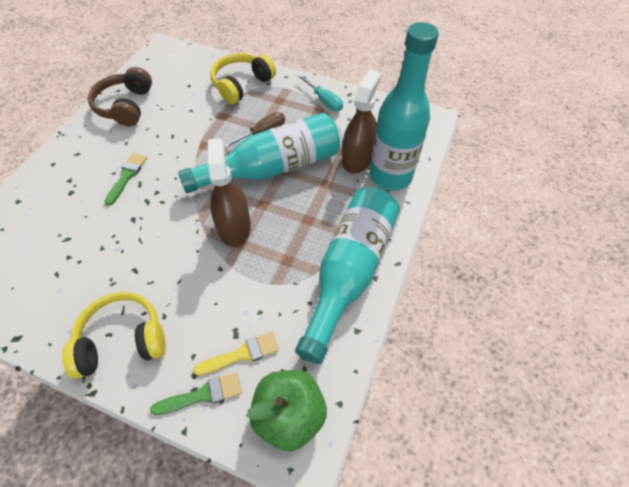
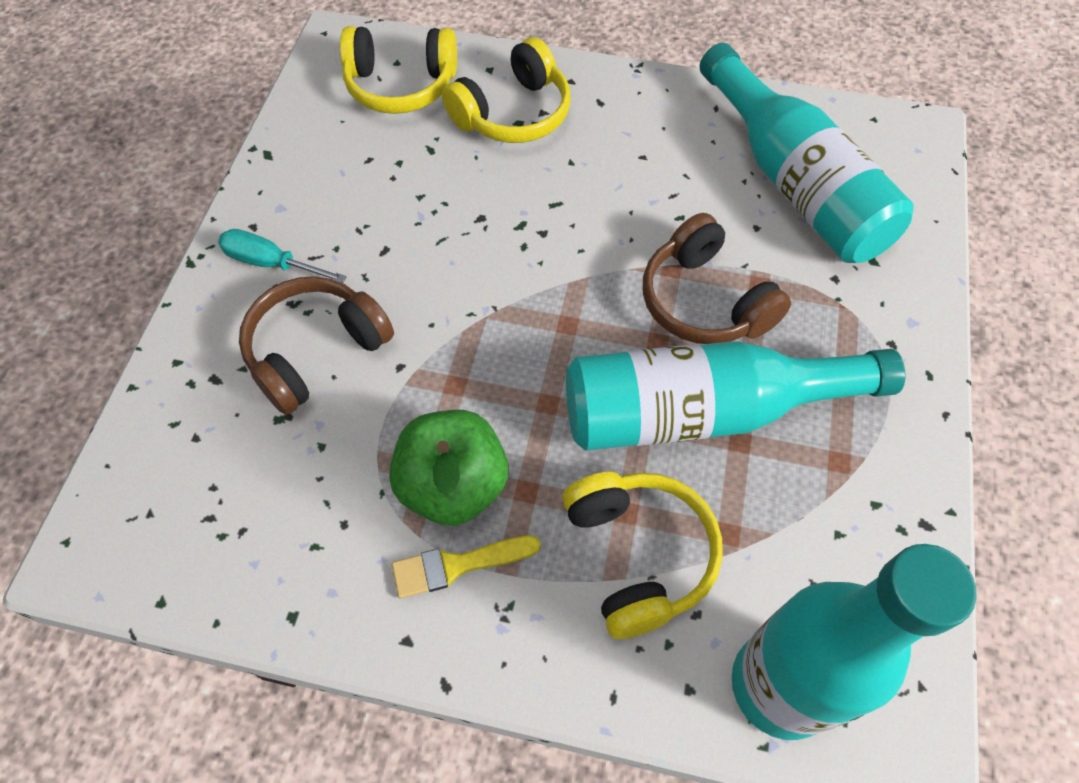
brown headphones: 1 -> 2
brown screwdriver: 1 -> 0
brown spray bottle: 2 -> 0
green brush: 2 -> 0
yellow headphones: 2 -> 3

